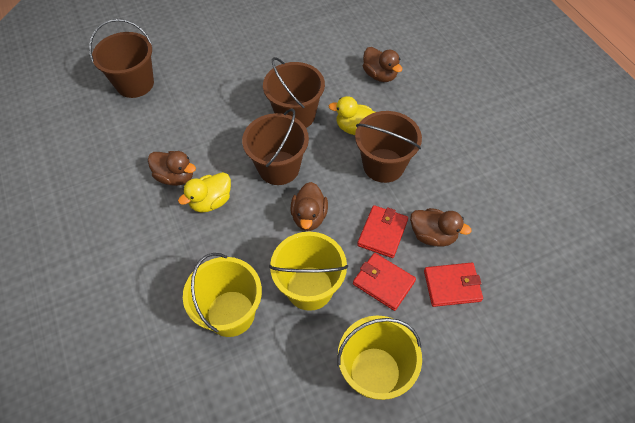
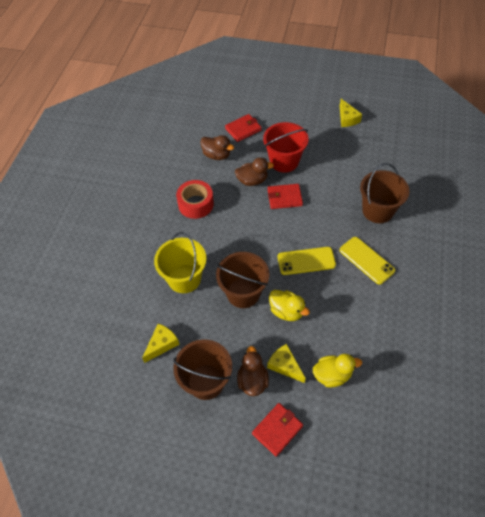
brown bucket: 4 -> 3
brown duck: 4 -> 3
red bucket: 0 -> 1
red tape: 0 -> 1
yellow bucket: 3 -> 1
yellow cheese: 0 -> 3
yellow phone: 0 -> 2

